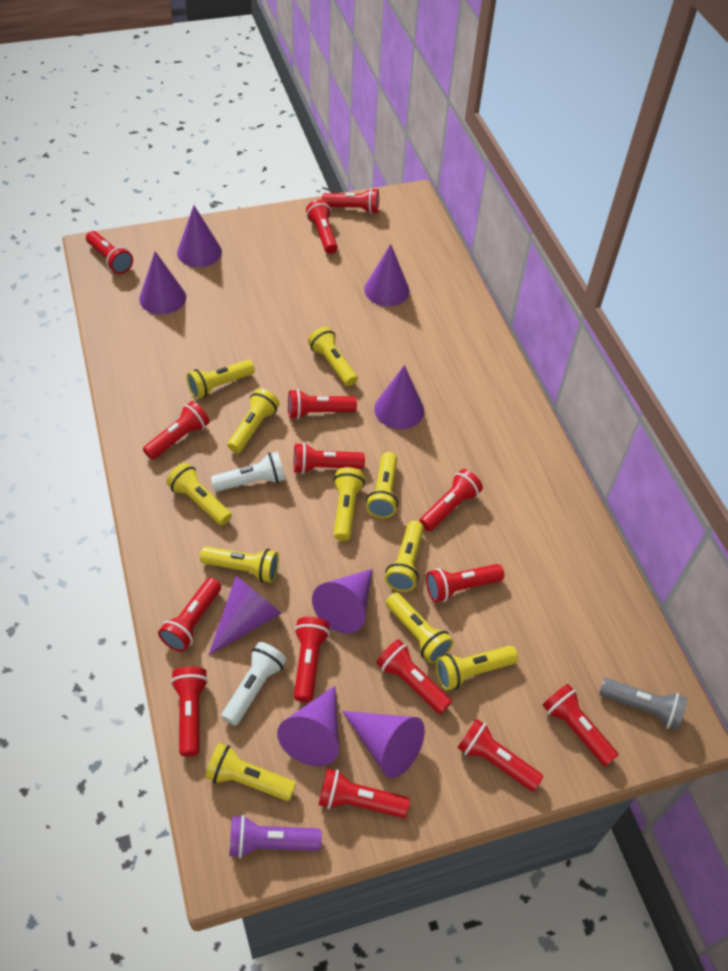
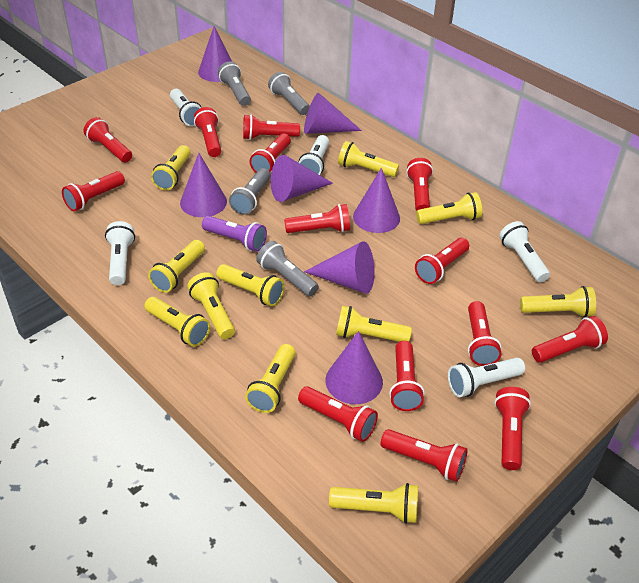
grey flashlight: 1 -> 4
purple cone: 8 -> 7
red flashlight: 15 -> 14
white flashlight: 2 -> 5

